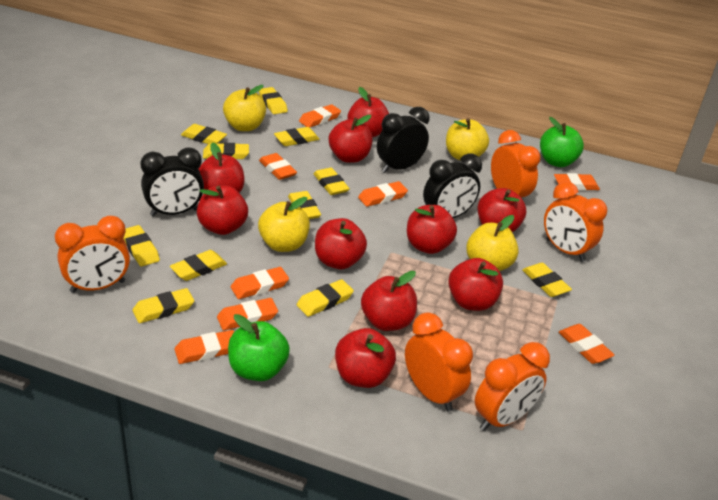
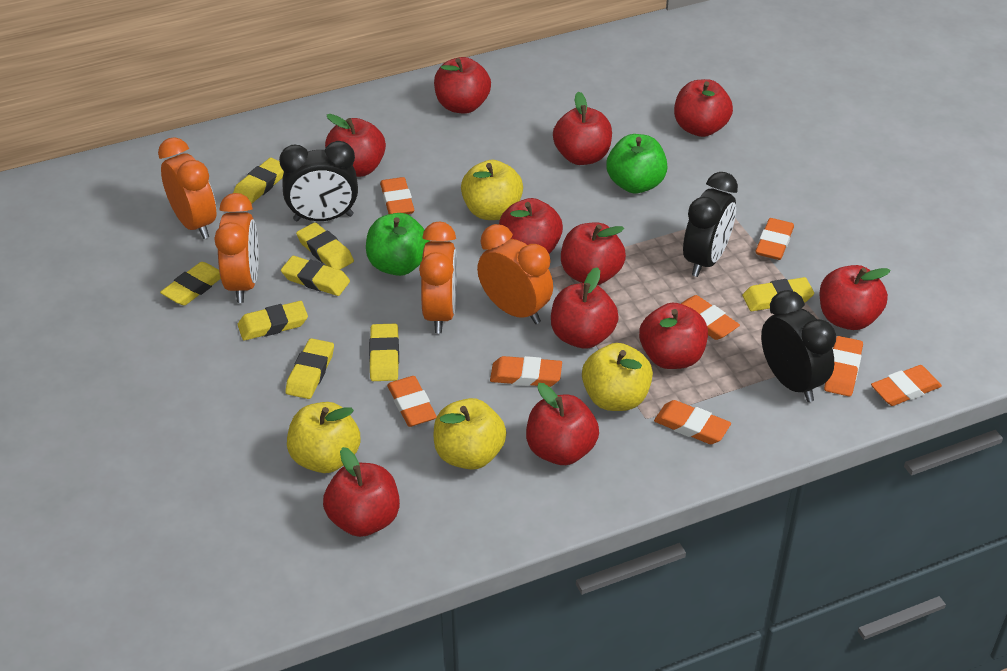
orange clock: 5 -> 4
red apple: 10 -> 11
yellow eraser: 11 -> 8

